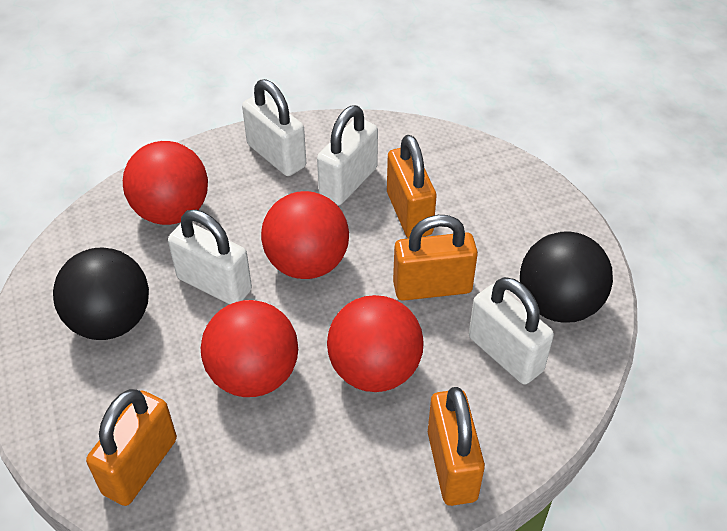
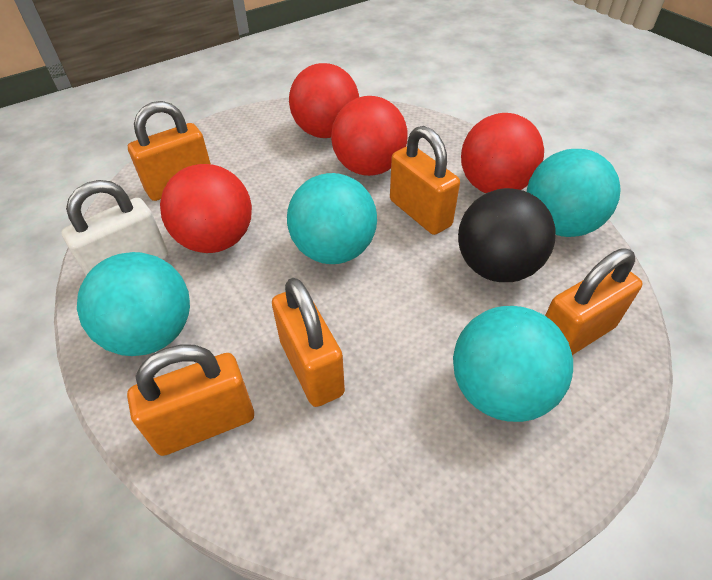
black ball: 2 -> 1
orange padlock: 4 -> 5
turquoise ball: 0 -> 4
white padlock: 4 -> 1

